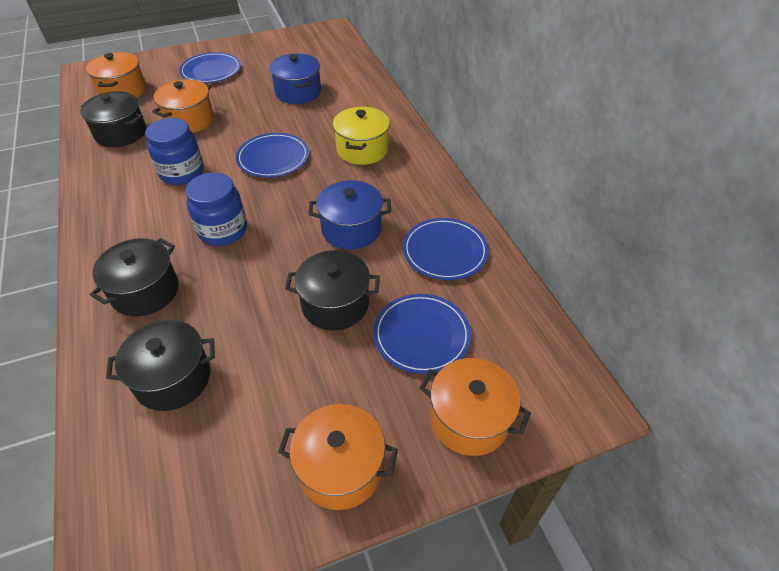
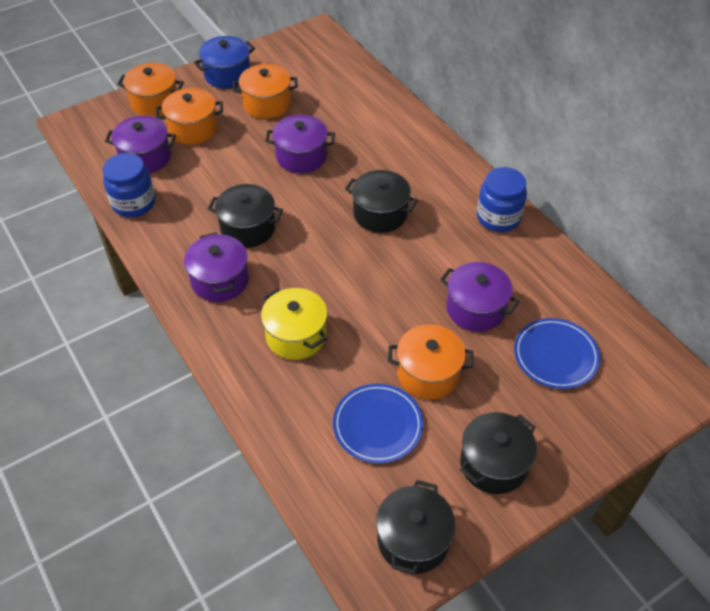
blue plate: 4 -> 2
blue pot: 2 -> 1
purple pot: 0 -> 4

